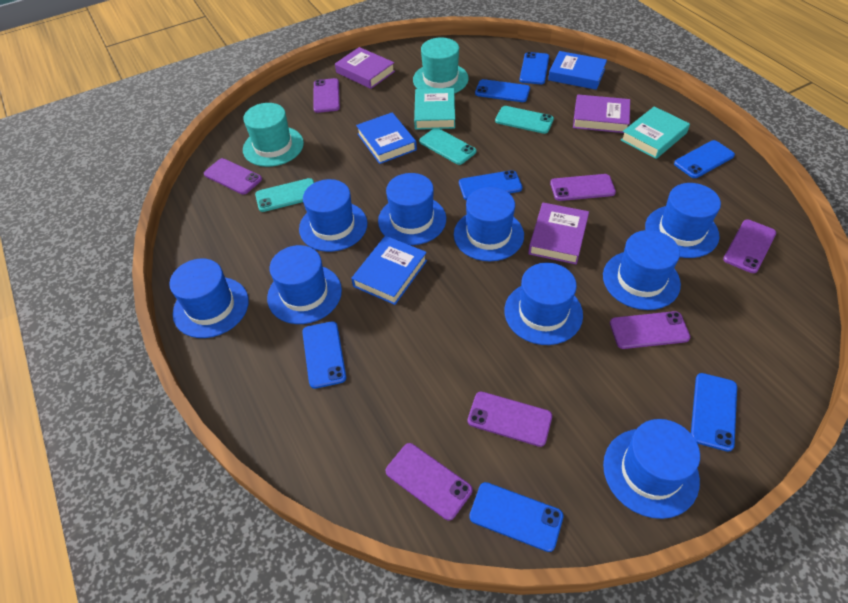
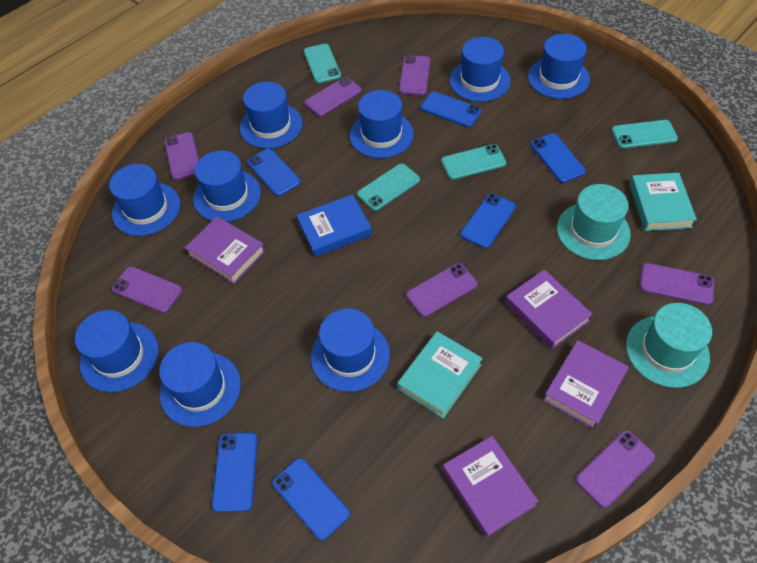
blue book: 3 -> 1
blue phone: 7 -> 6
purple book: 3 -> 4
turquoise phone: 3 -> 4

